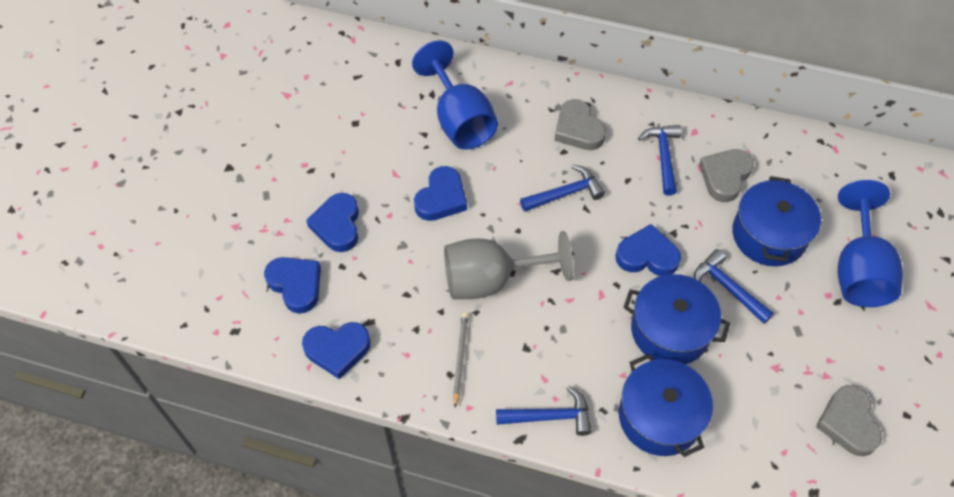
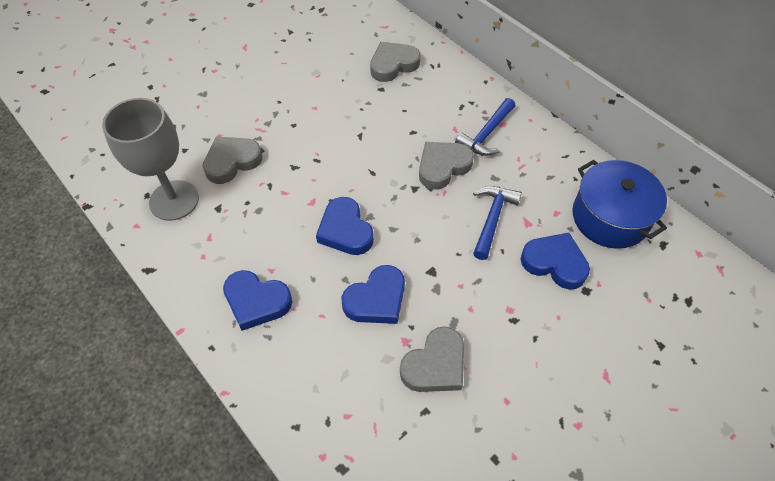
blue goblet: 2 -> 0
blue hammer: 4 -> 2
blue heart: 5 -> 4
blue pot: 3 -> 1
grey heart: 3 -> 4
grey pencil: 1 -> 0

